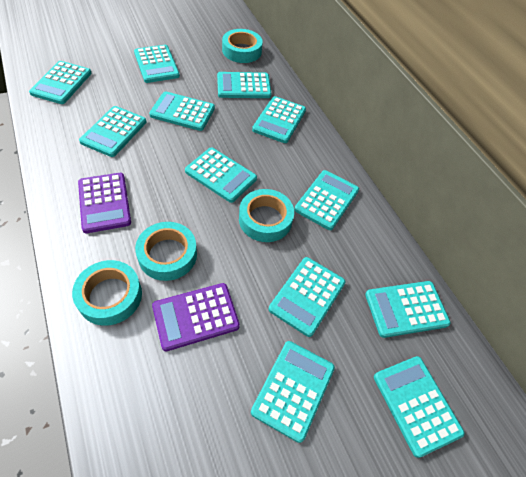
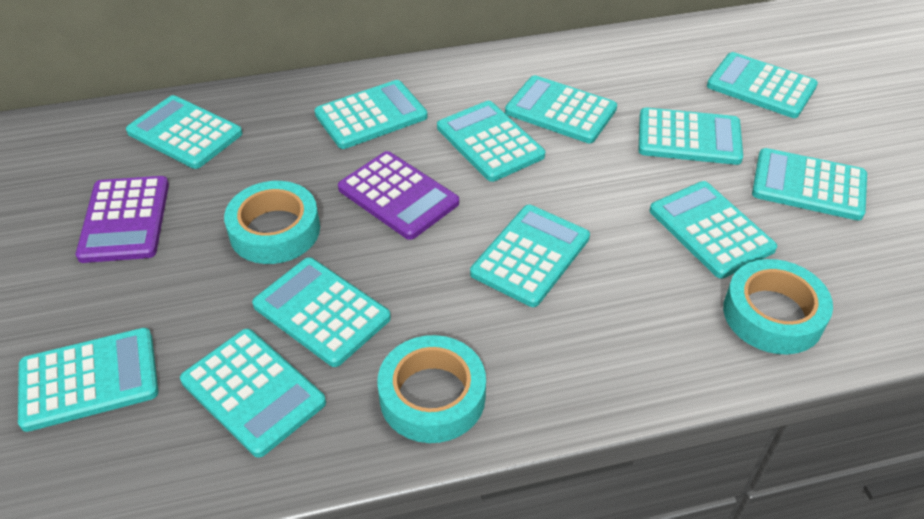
turquoise tape: 4 -> 3

